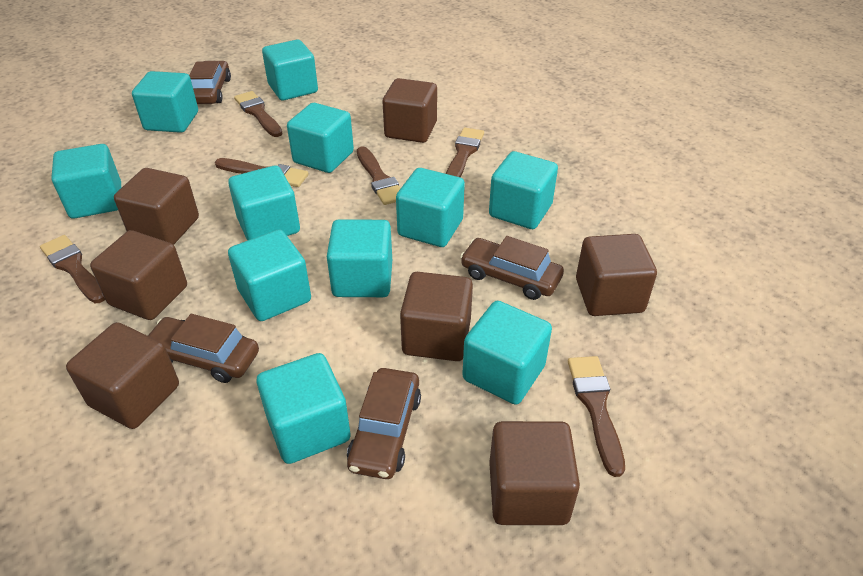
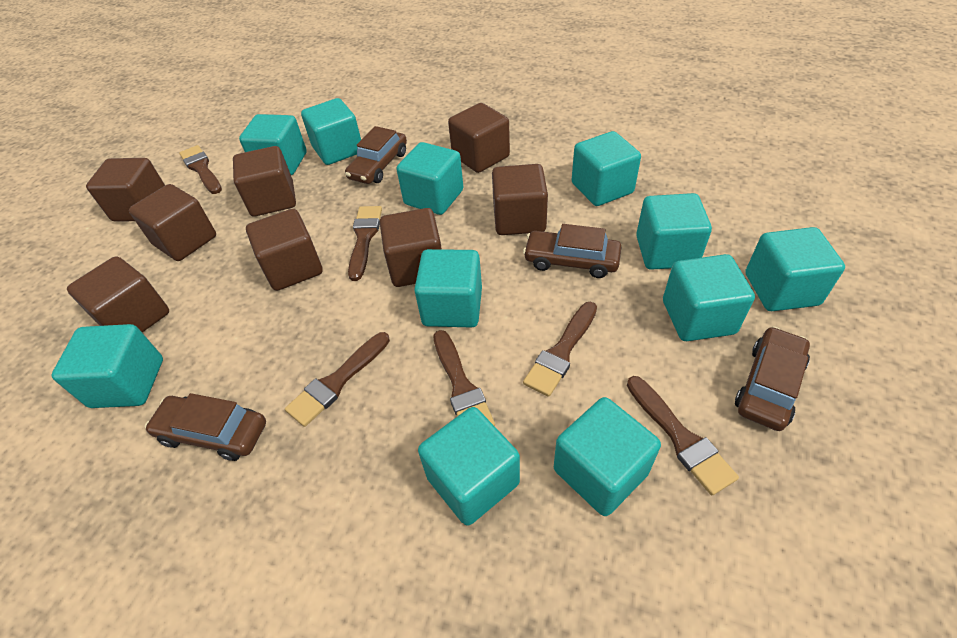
brown cube: 7 -> 8

